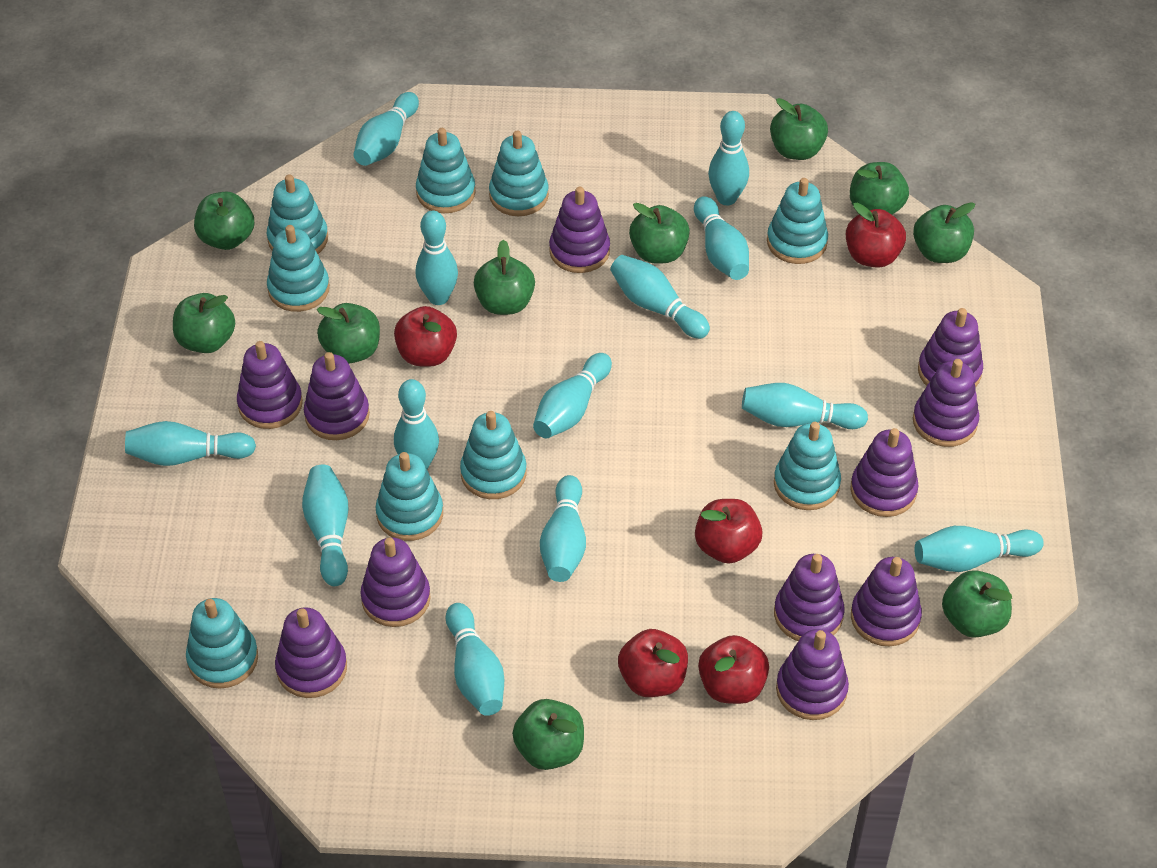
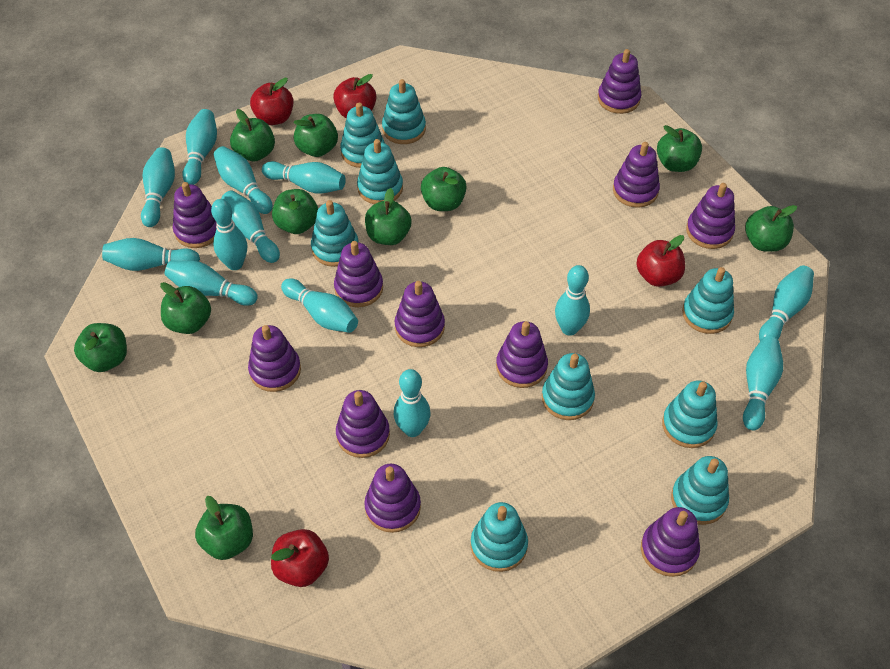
red apple: 5 -> 4

